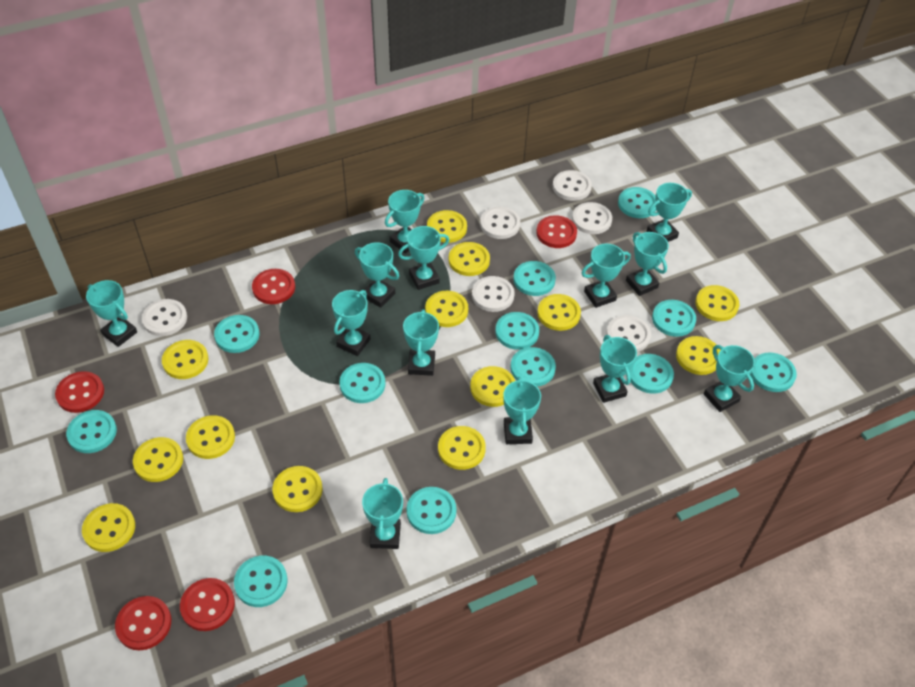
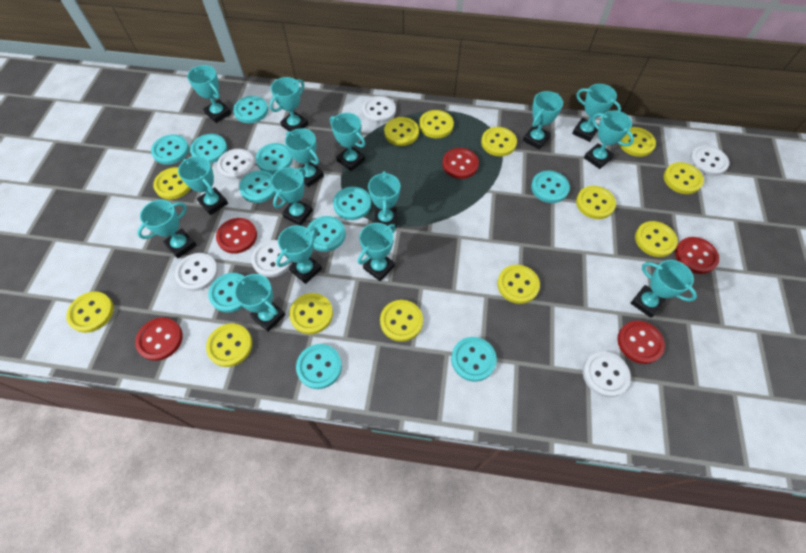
turquoise button: 12 -> 11
turquoise trophy: 13 -> 15

